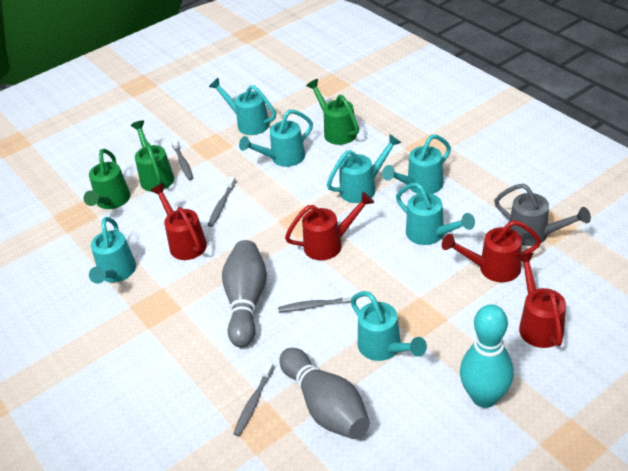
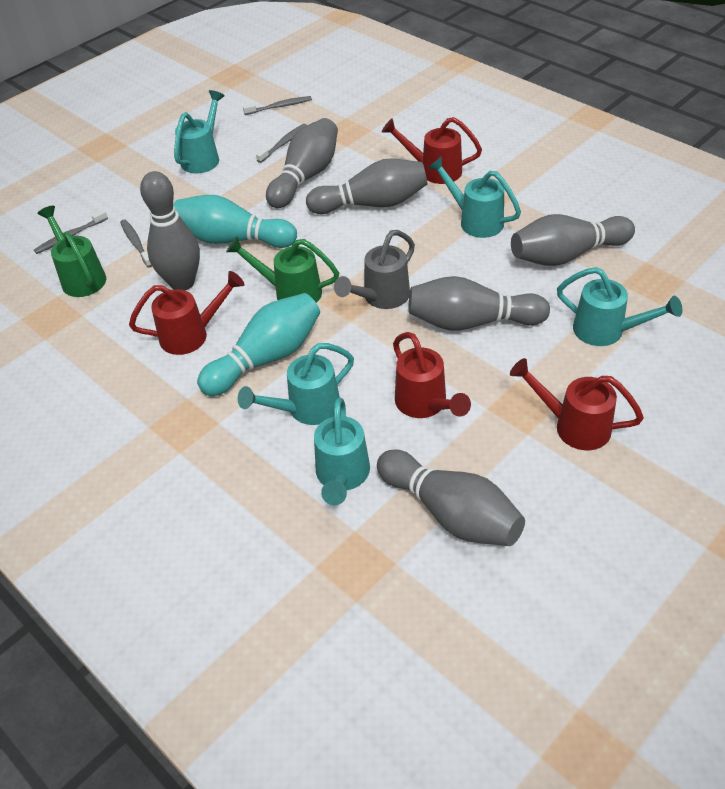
green watering can: 3 -> 2
grey bowling pin: 2 -> 6
turquoise bowling pin: 1 -> 2
turquoise watering can: 7 -> 5

